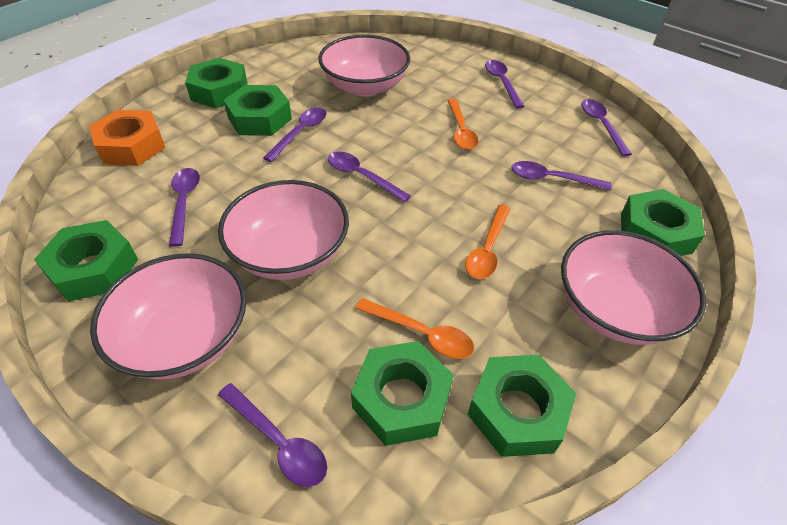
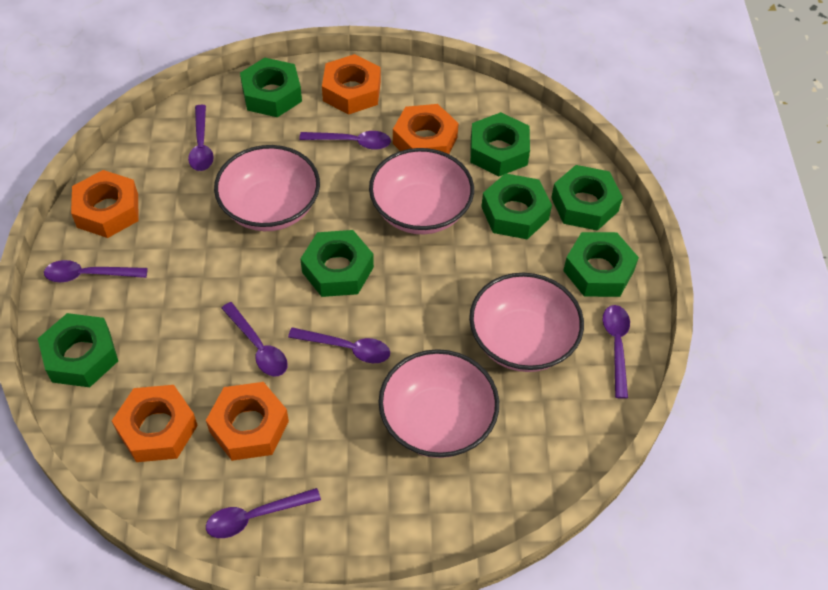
green nut: 6 -> 7
orange nut: 1 -> 5
orange spoon: 3 -> 0

